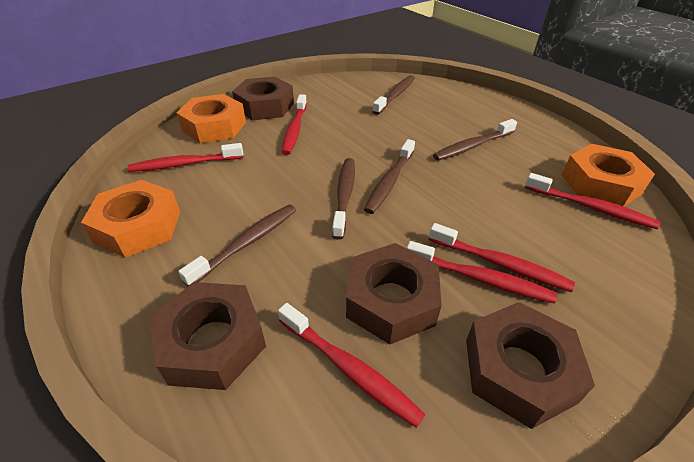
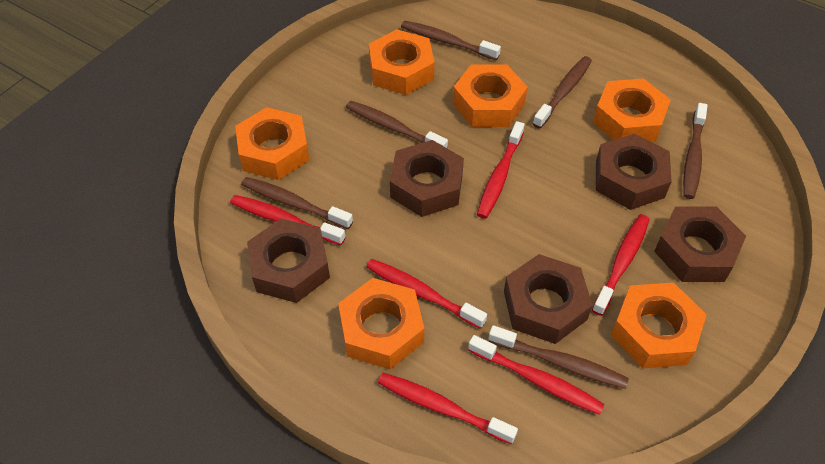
brown nut: 4 -> 5
brown toothbrush: 5 -> 6
orange nut: 3 -> 6

